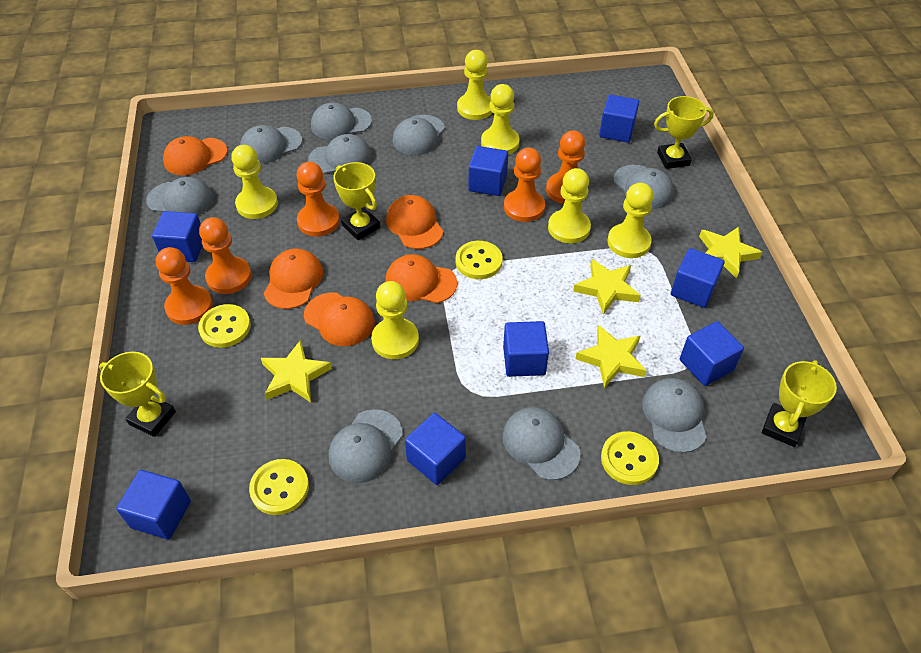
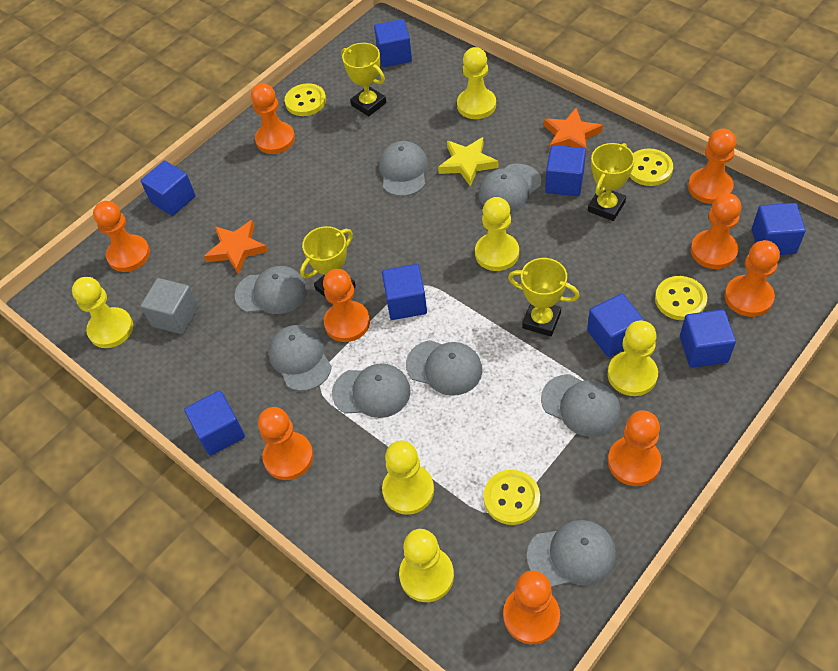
grey cap: 9 -> 8
grey cube: 0 -> 1
orange cap: 5 -> 0
orange pawn: 5 -> 9
orange star: 0 -> 2
yellow star: 4 -> 1

